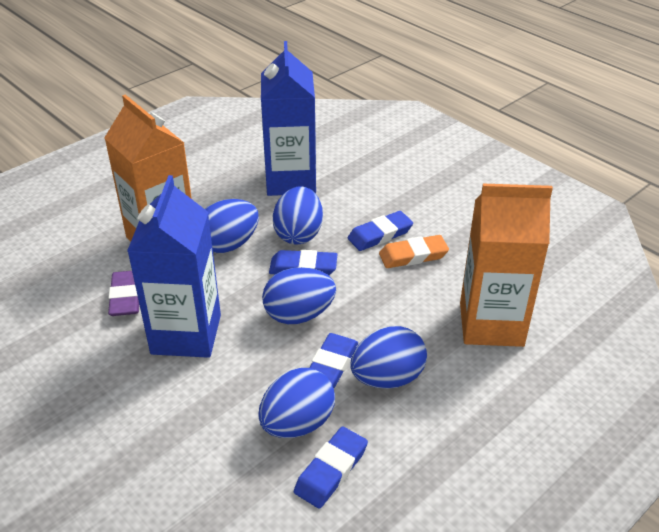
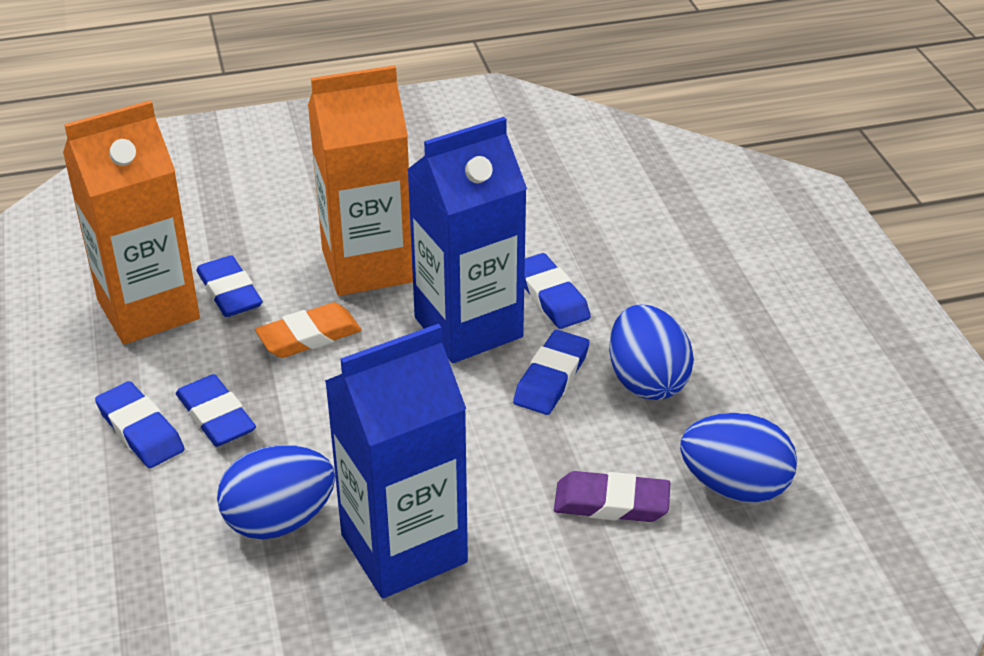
blue egg: 5 -> 3
blue eraser: 4 -> 5

